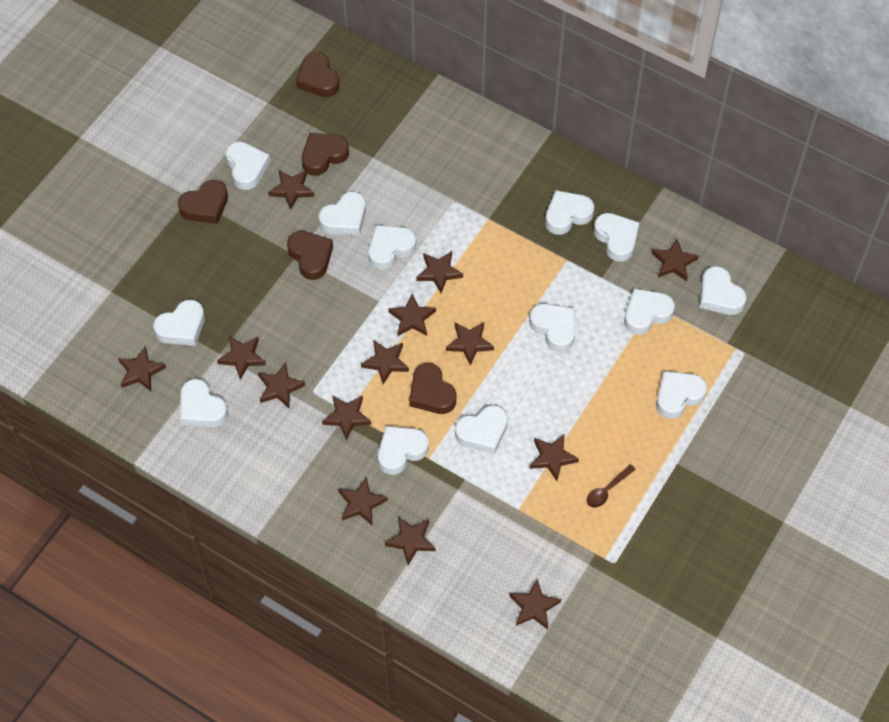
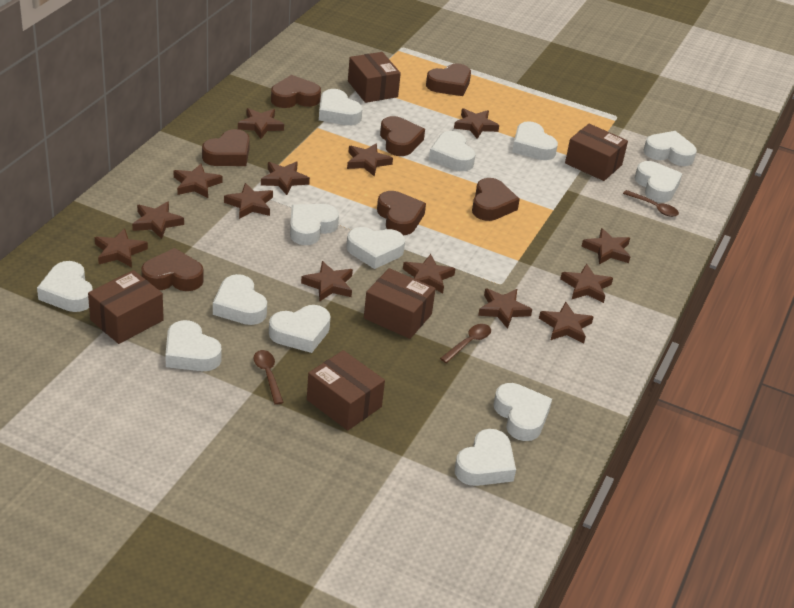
brown box: 0 -> 5
brown heart: 5 -> 7
brown spoon: 1 -> 3

